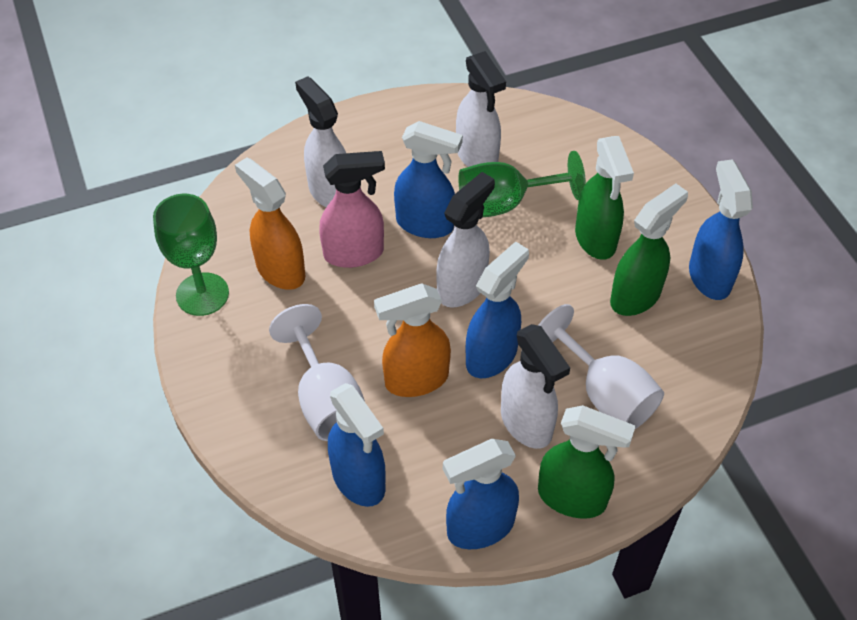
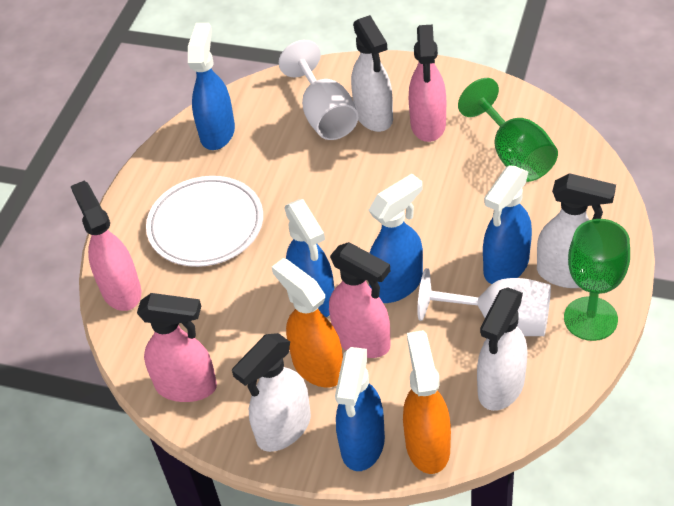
green spray bottle: 3 -> 0
pink spray bottle: 1 -> 4
white plate: 0 -> 1

